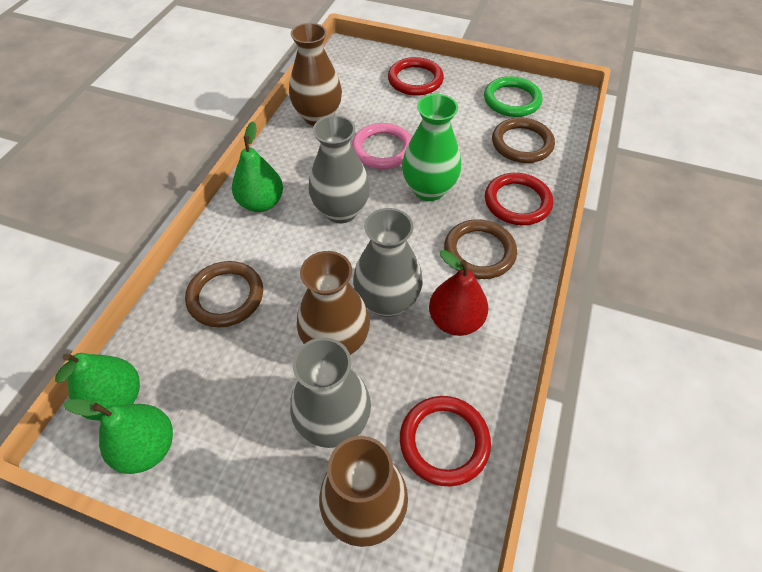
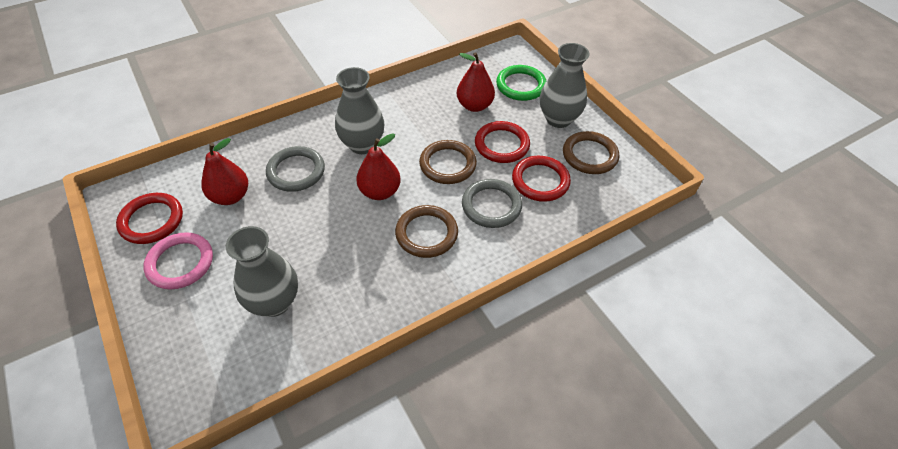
brown vase: 3 -> 0
green pear: 3 -> 0
green vase: 1 -> 0
grey ring: 0 -> 2
red pear: 1 -> 3

